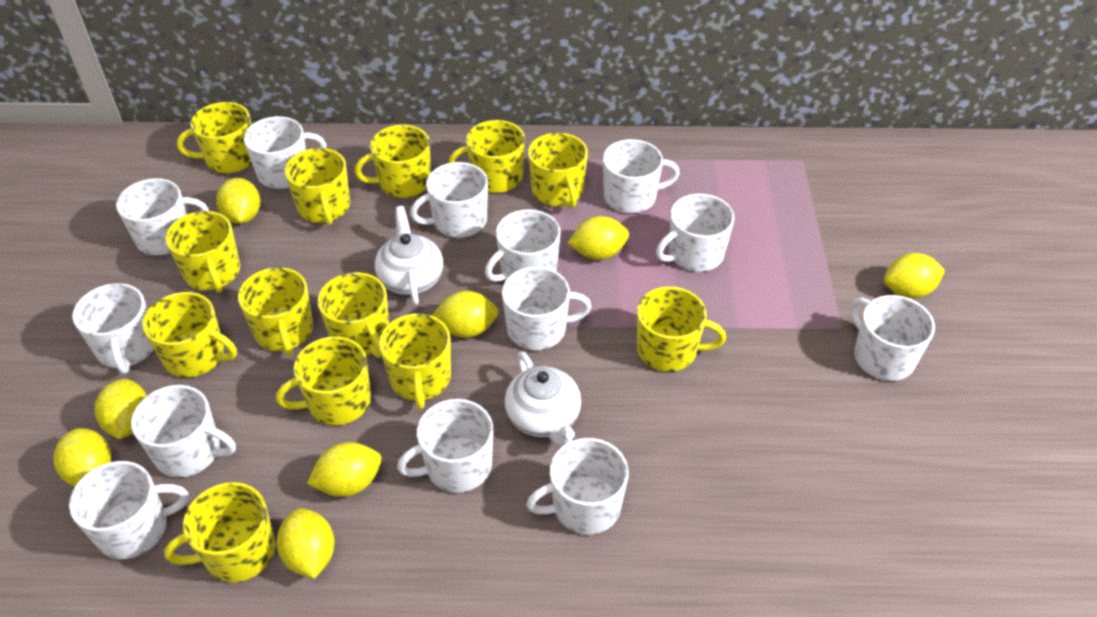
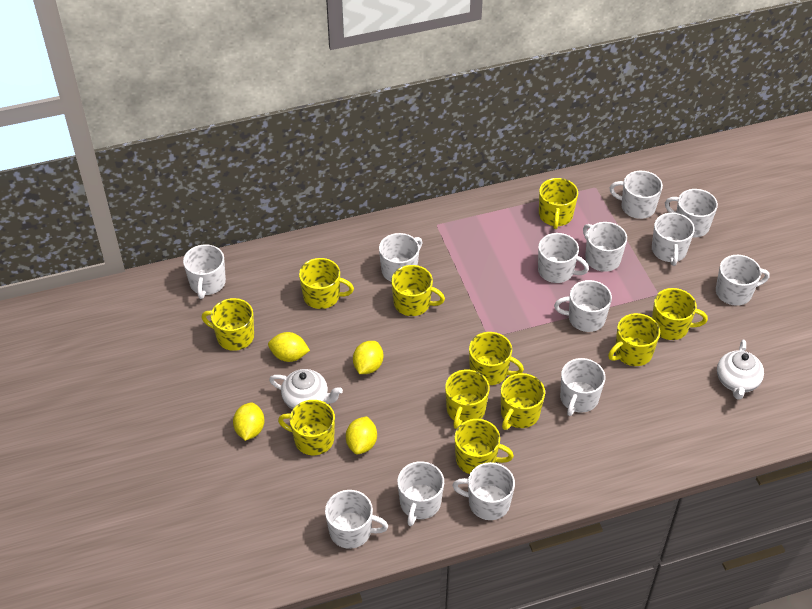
yellow lemon: 8 -> 4
yellow mug: 13 -> 11

